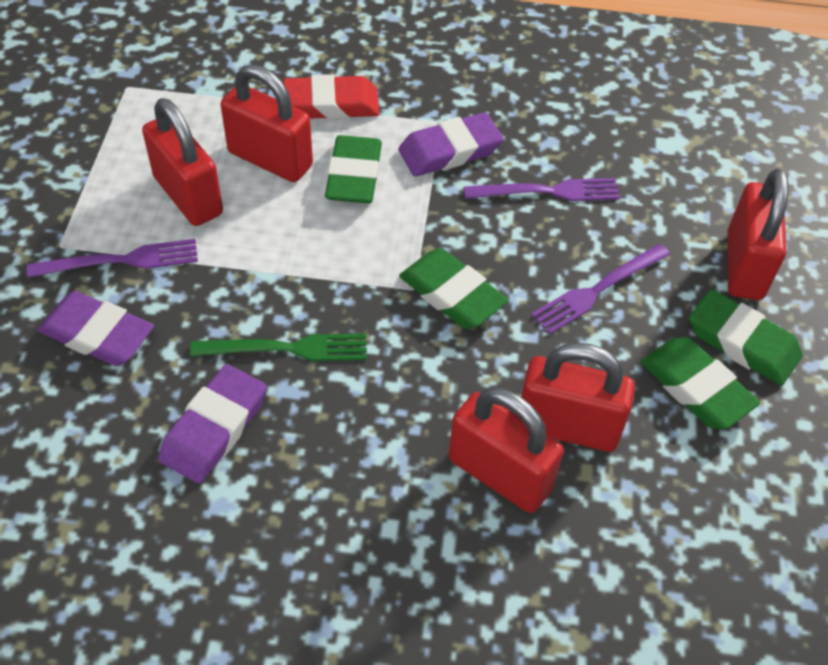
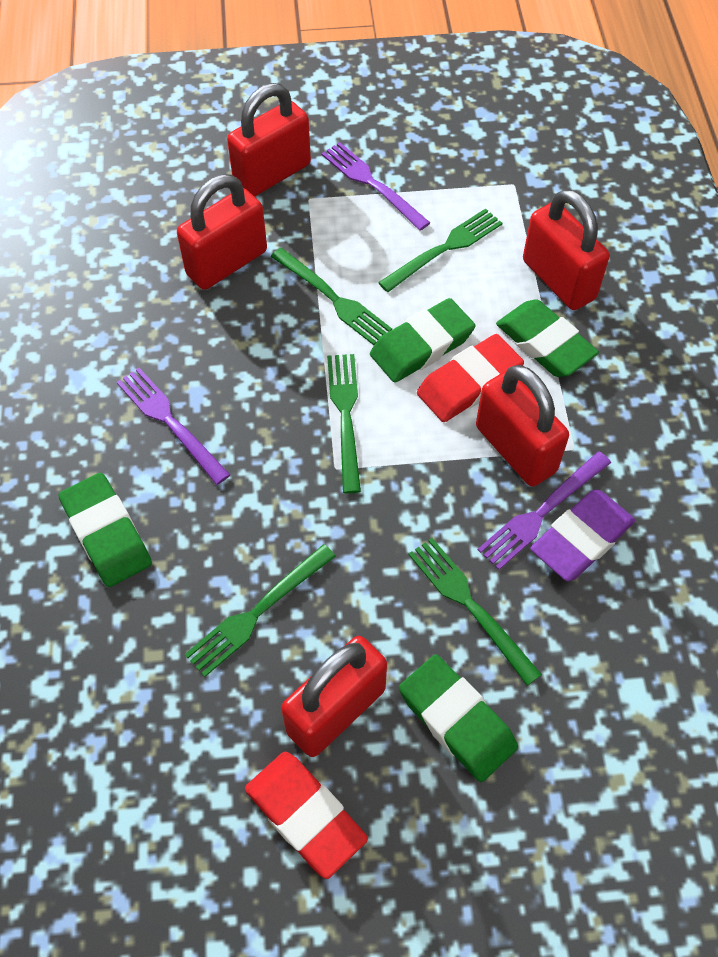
green fork: 1 -> 5
purple eraser: 3 -> 1
red eraser: 1 -> 2

